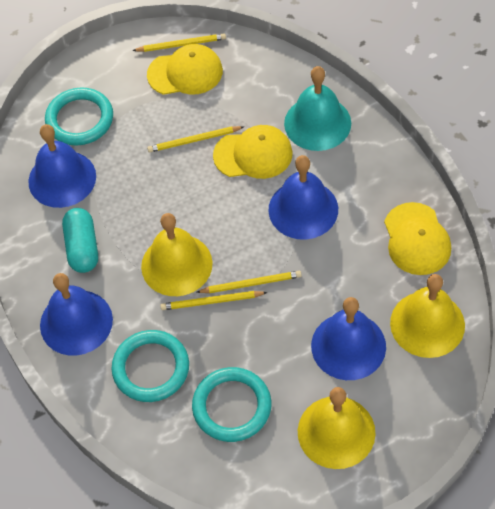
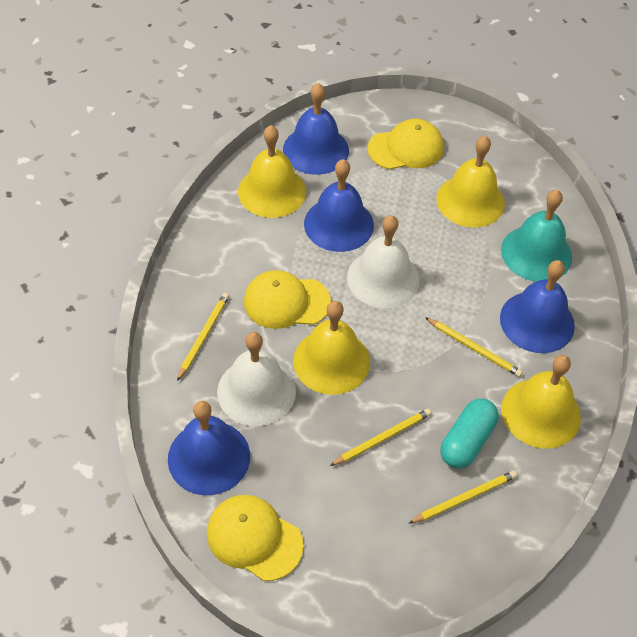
turquoise ring: 3 -> 0
white bell: 0 -> 2
yellow bell: 3 -> 4

